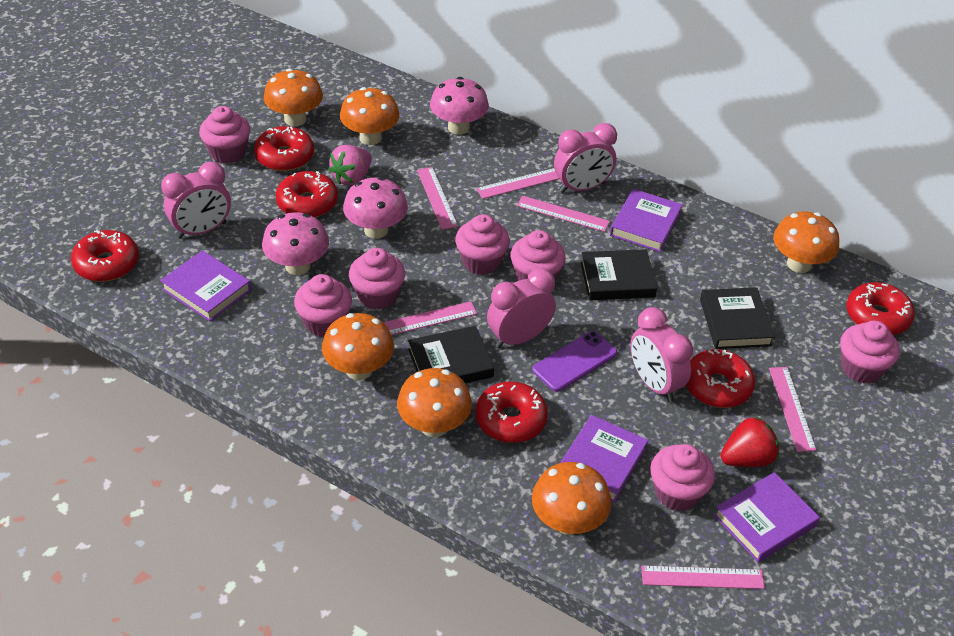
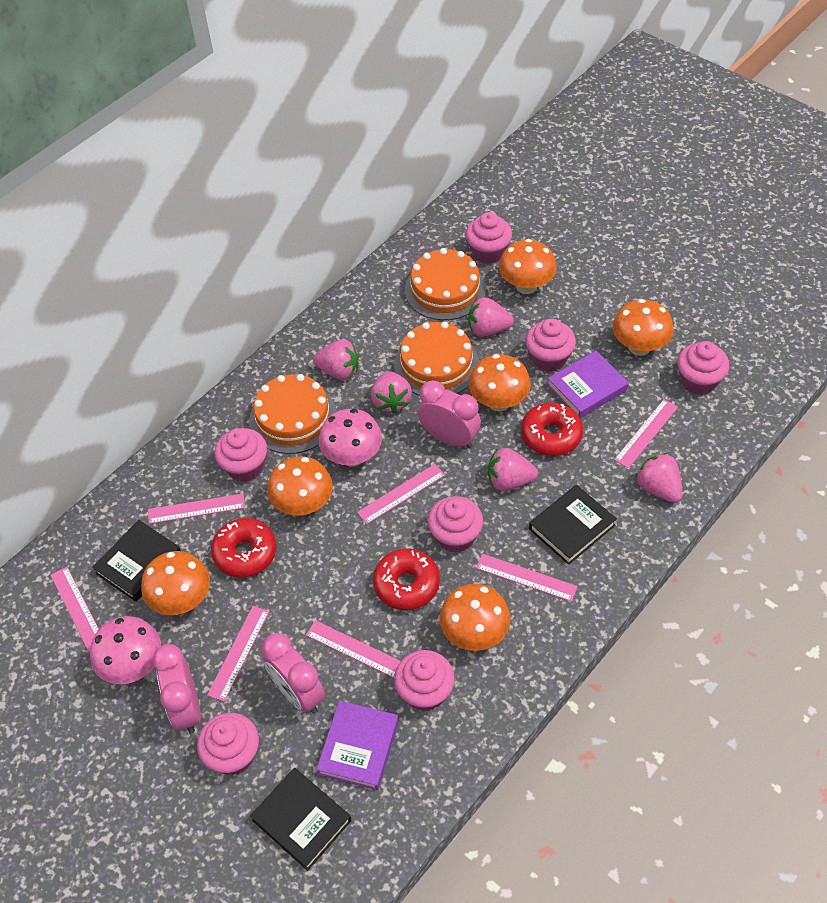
orange cake: 0 -> 3
pink clock: 4 -> 3
pink mushroom: 3 -> 2
pink ruler: 6 -> 7
pink strawberry: 1 -> 5
purple book: 4 -> 2
purple phone: 1 -> 0
red donut: 6 -> 3
red strawberry: 1 -> 0

